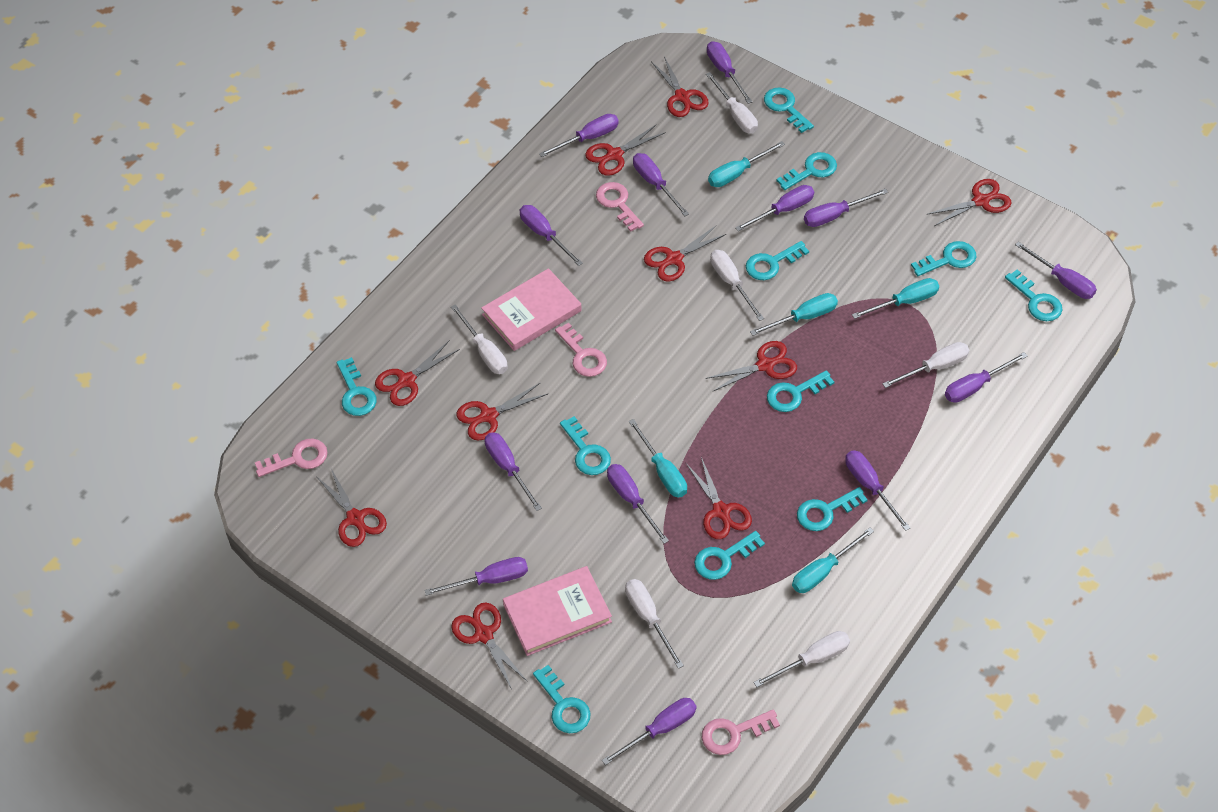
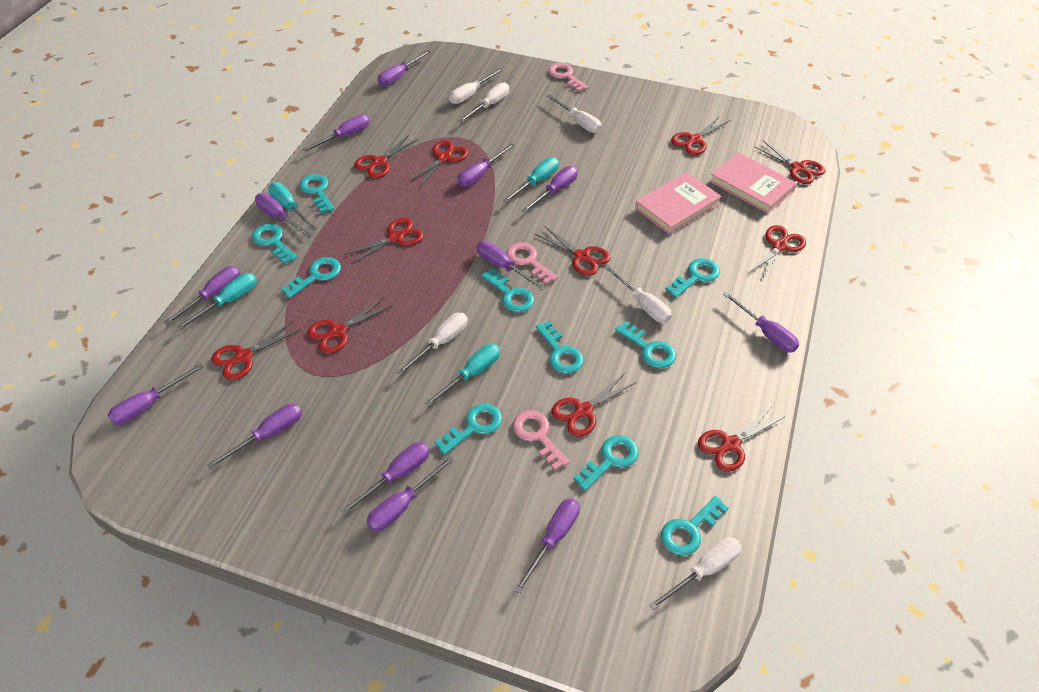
pink key: 4 -> 3
red scissors: 10 -> 11
turquoise key: 11 -> 10
turquoise screwdriver: 5 -> 4

